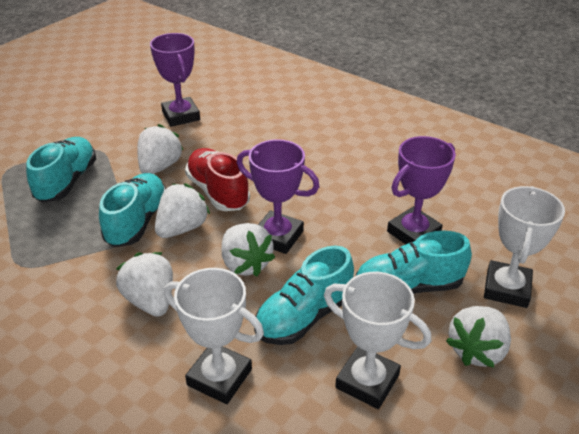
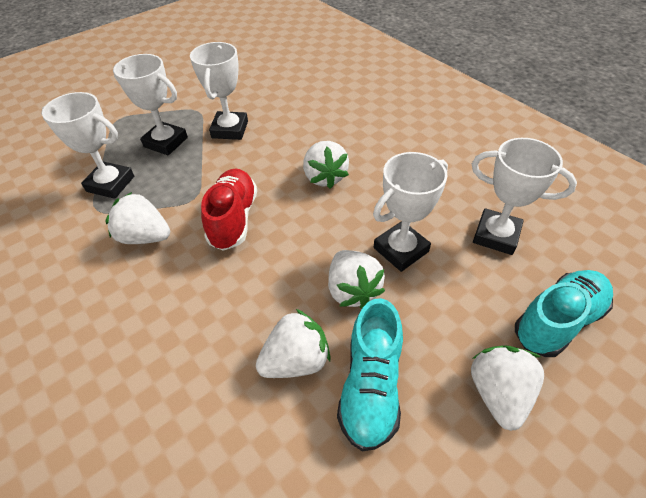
purple trophy: 3 -> 0
turquoise shoe: 4 -> 2
white trophy: 3 -> 5

